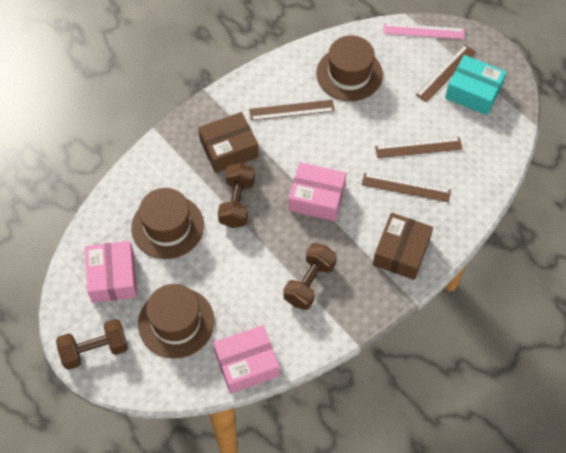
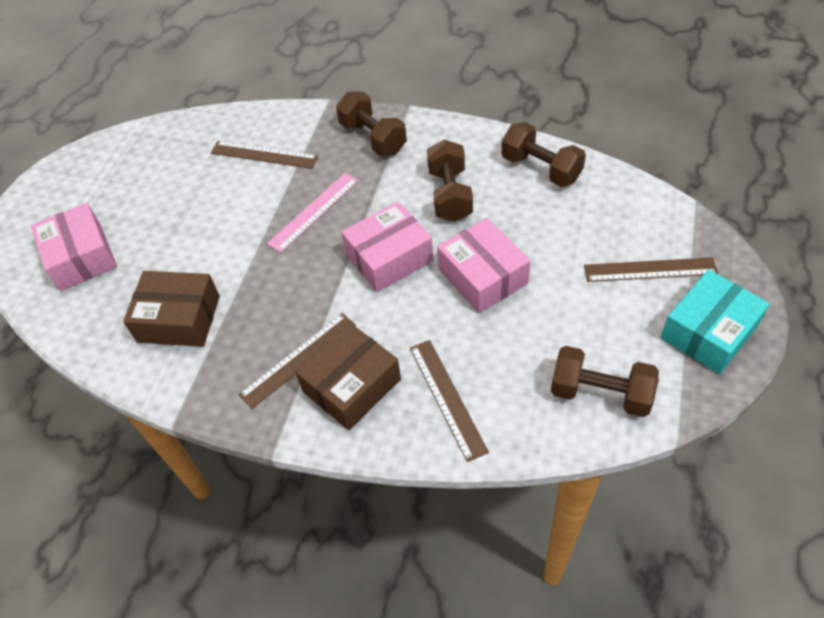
brown dumbbell: 3 -> 4
brown hat: 3 -> 0

